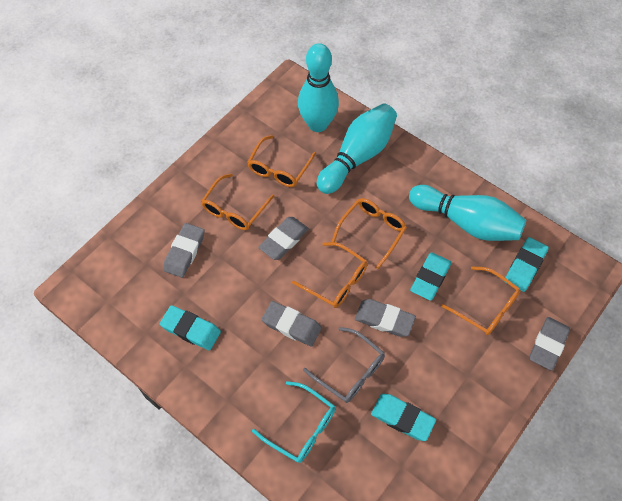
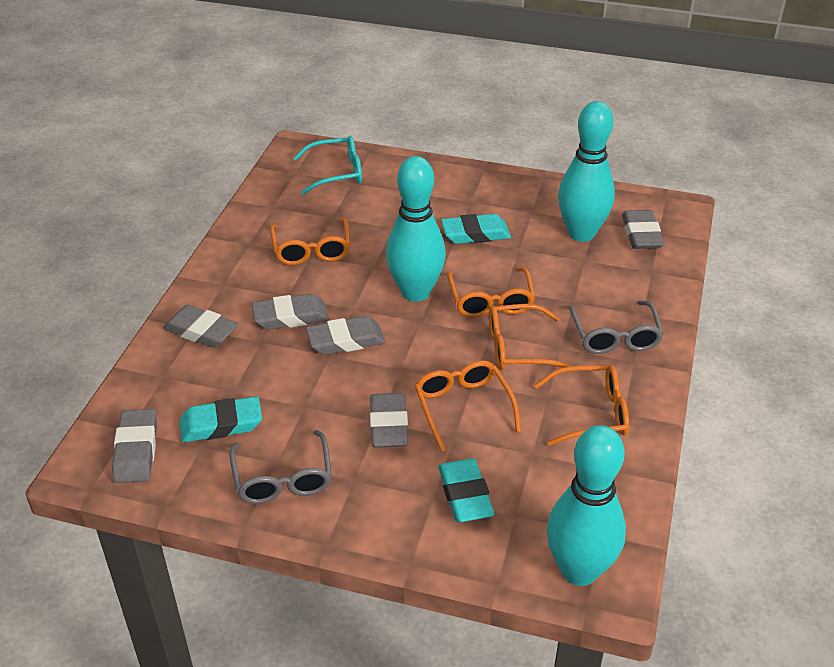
grey eraser: 5 -> 6
grey glasses: 1 -> 2
turquoise eraser: 4 -> 3

